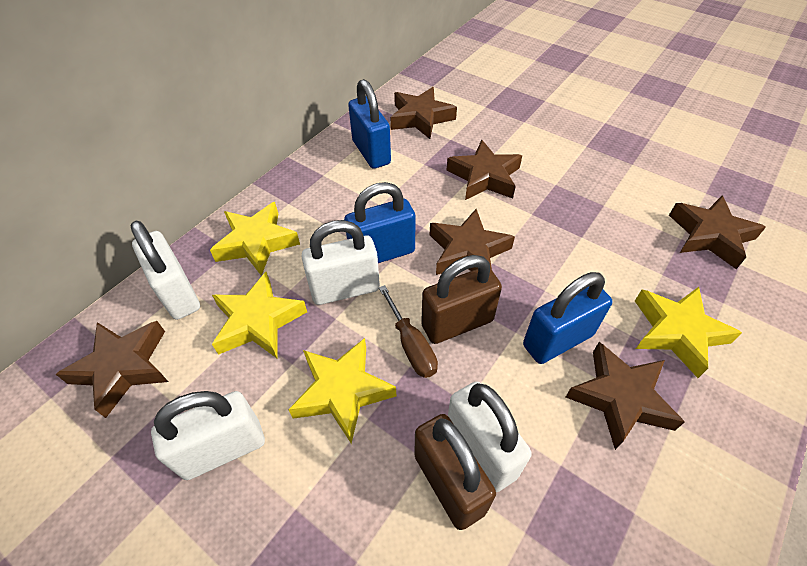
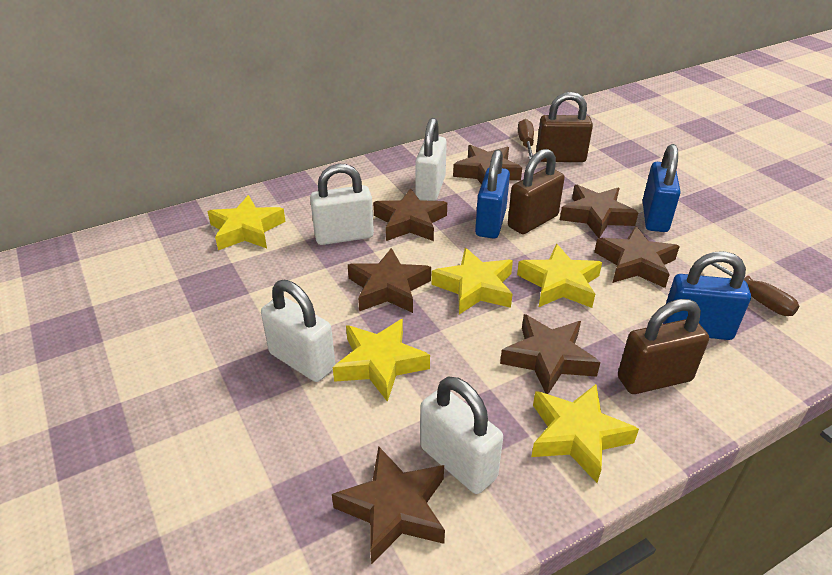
brown padlock: 2 -> 3
brown screwdriver: 1 -> 2
brown star: 6 -> 7
yellow star: 4 -> 5

